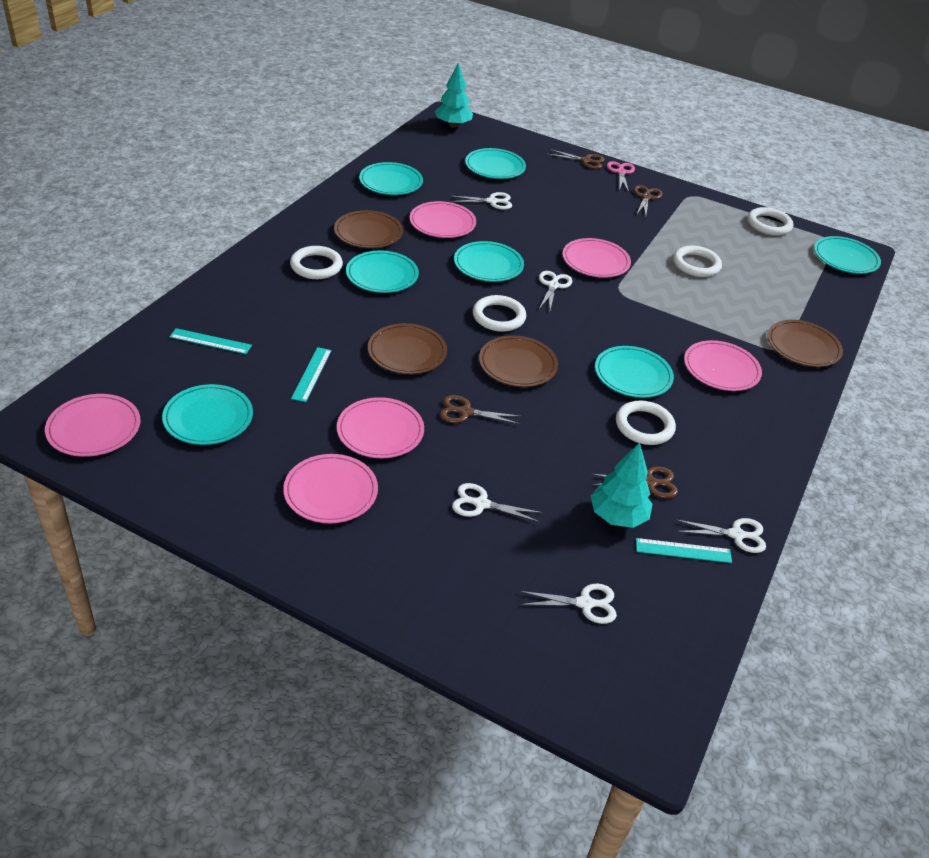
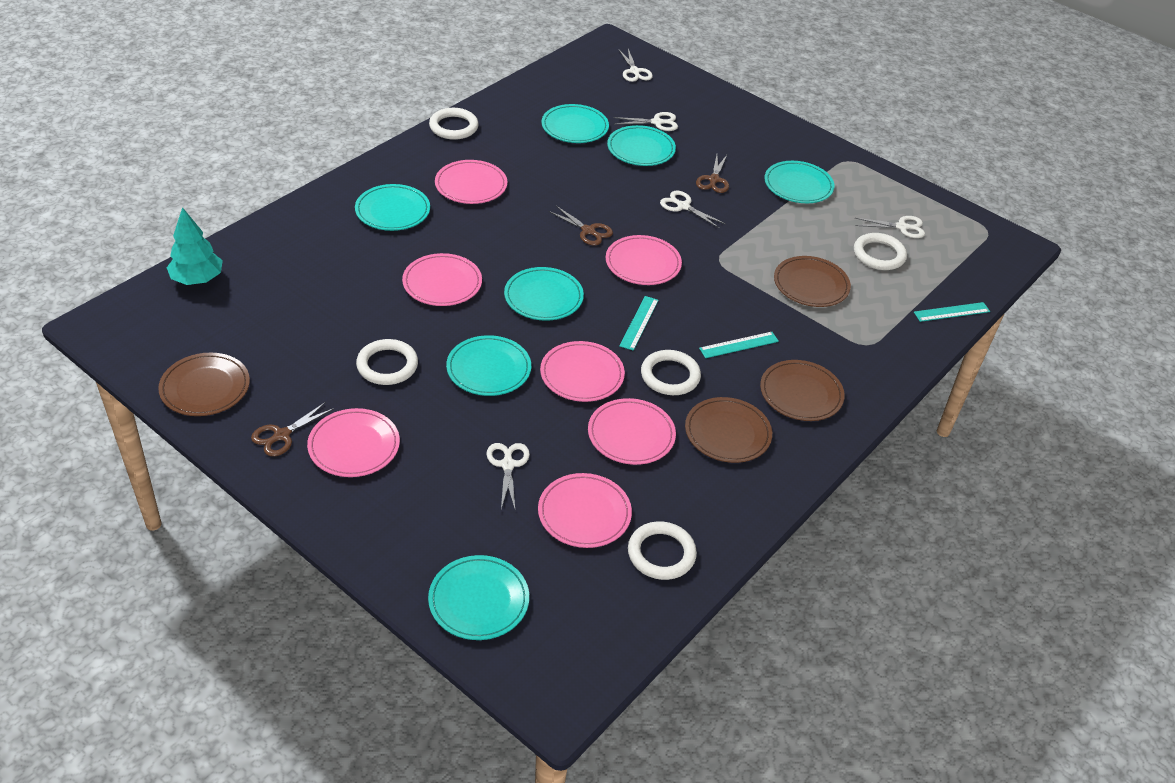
brown scissors: 4 -> 3
pink plate: 6 -> 7
pink scissors: 1 -> 0
turquoise tree: 2 -> 1

